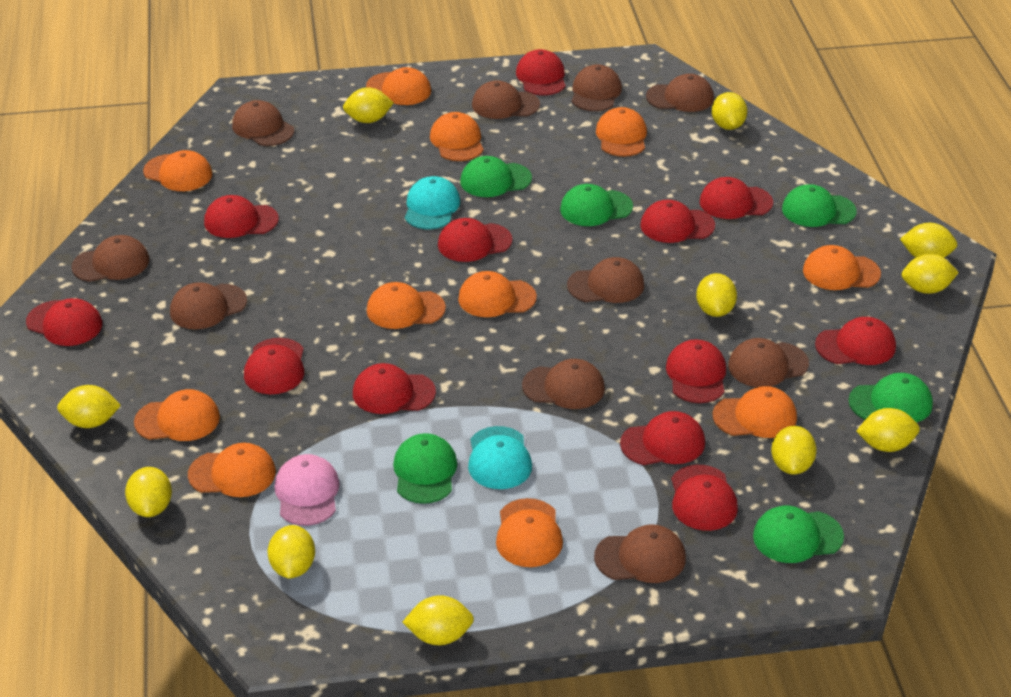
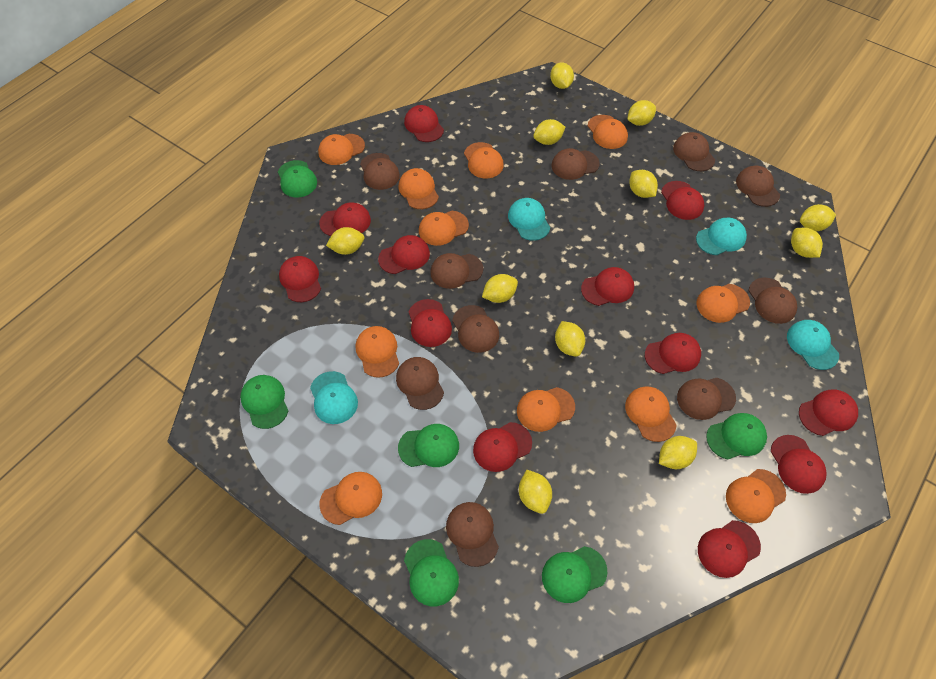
pink cap: 1 -> 0
turquoise cap: 2 -> 4

